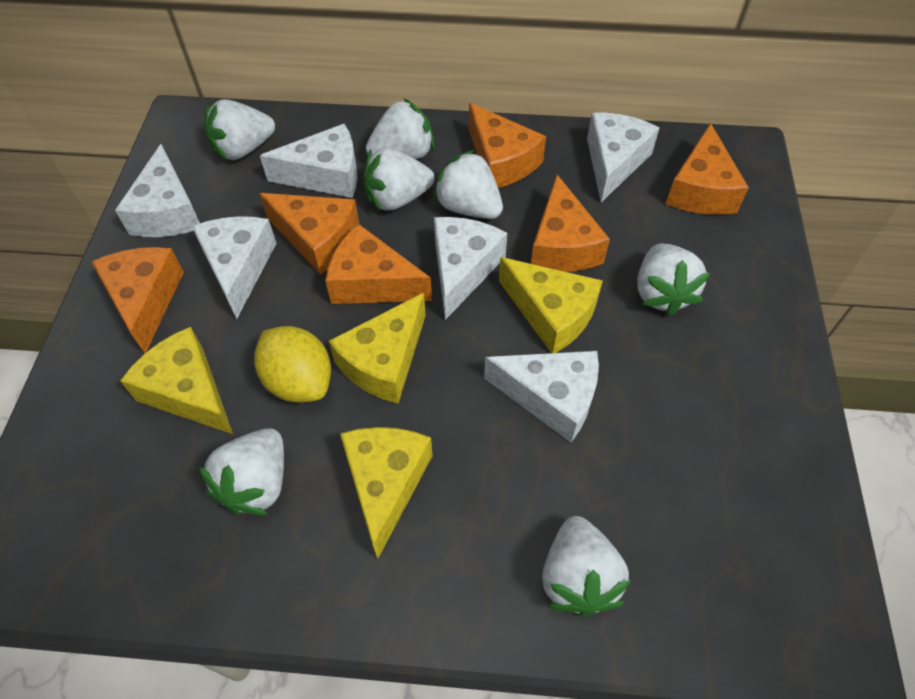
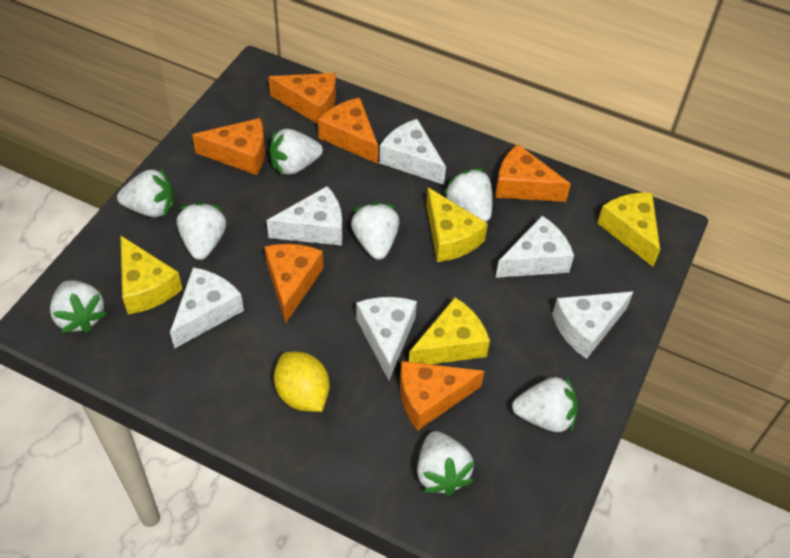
white strawberry: 7 -> 8

